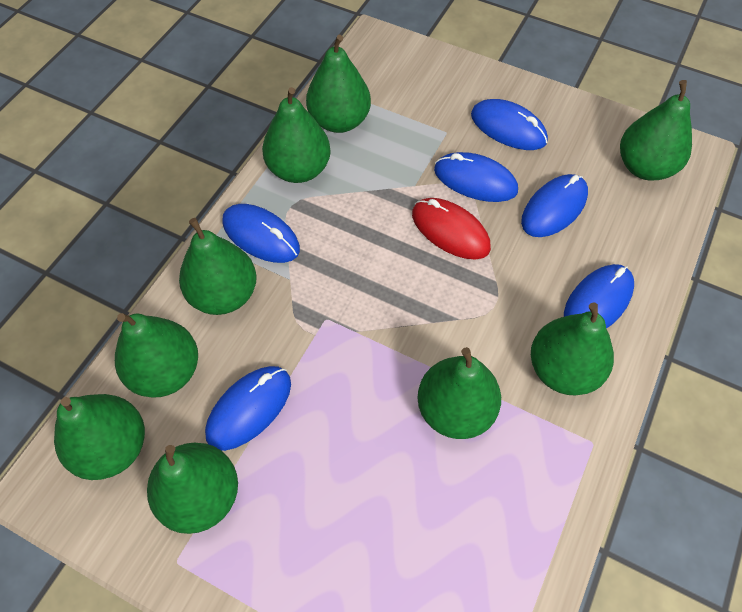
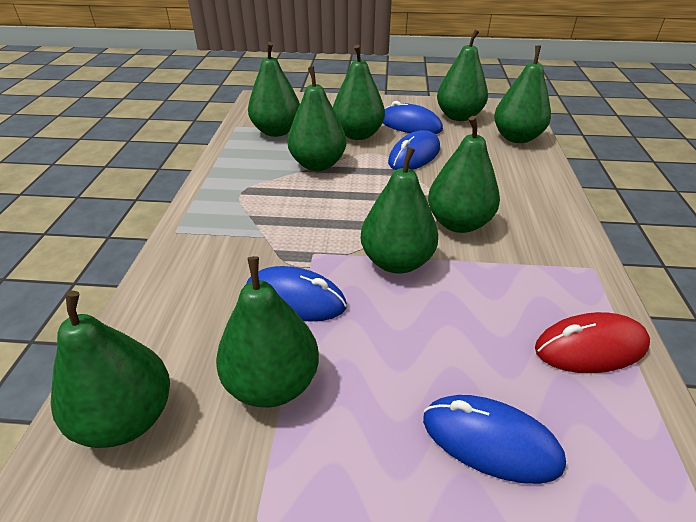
blue mouse: 6 -> 4

